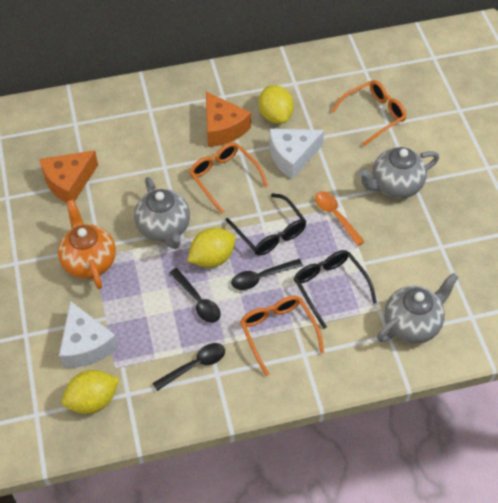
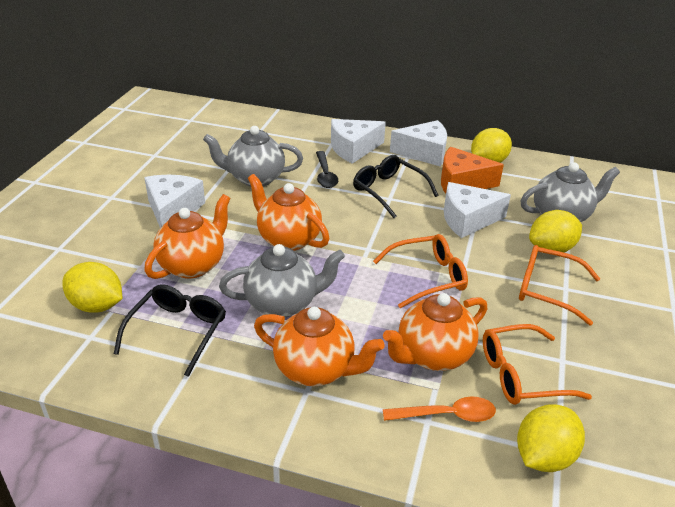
black spoon: 3 -> 1
orange cheese: 2 -> 1
orange teapot: 1 -> 4
white cheese: 2 -> 4
yellow lemon: 3 -> 4

